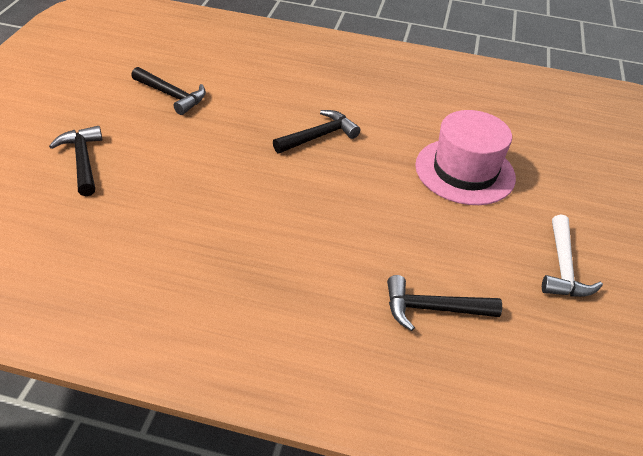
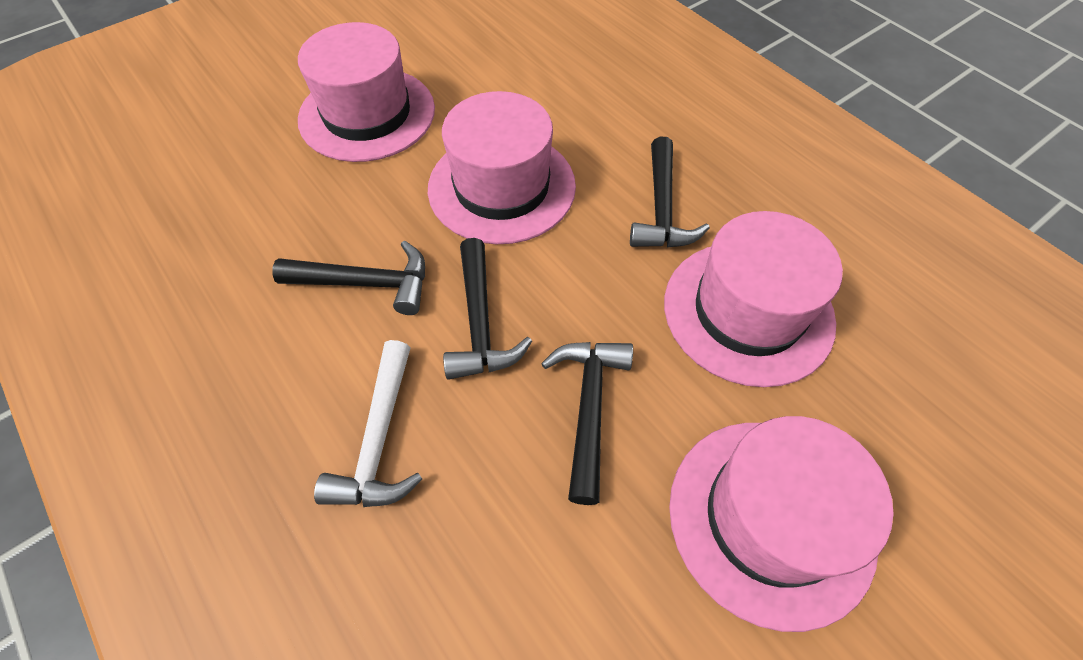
pink hat: 1 -> 4

